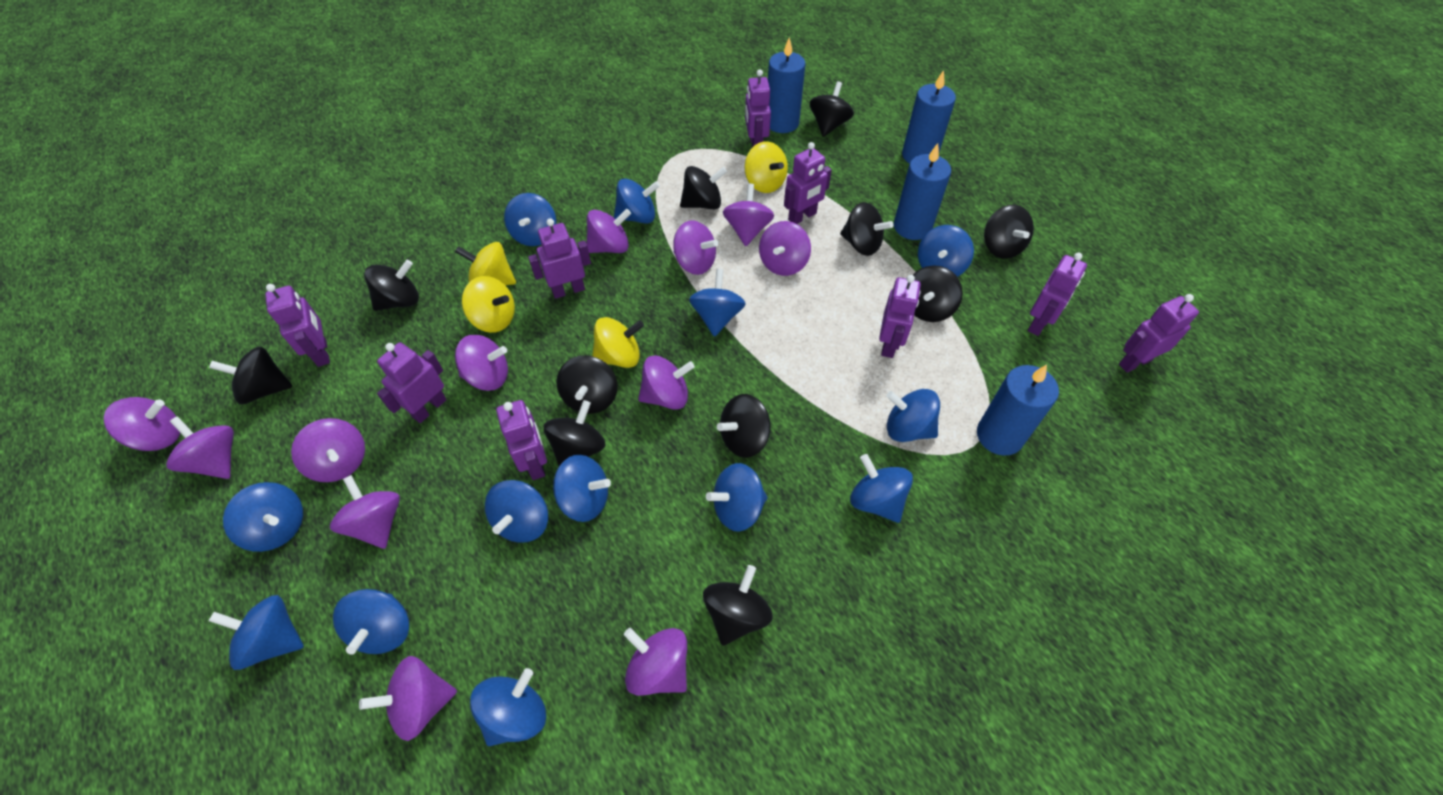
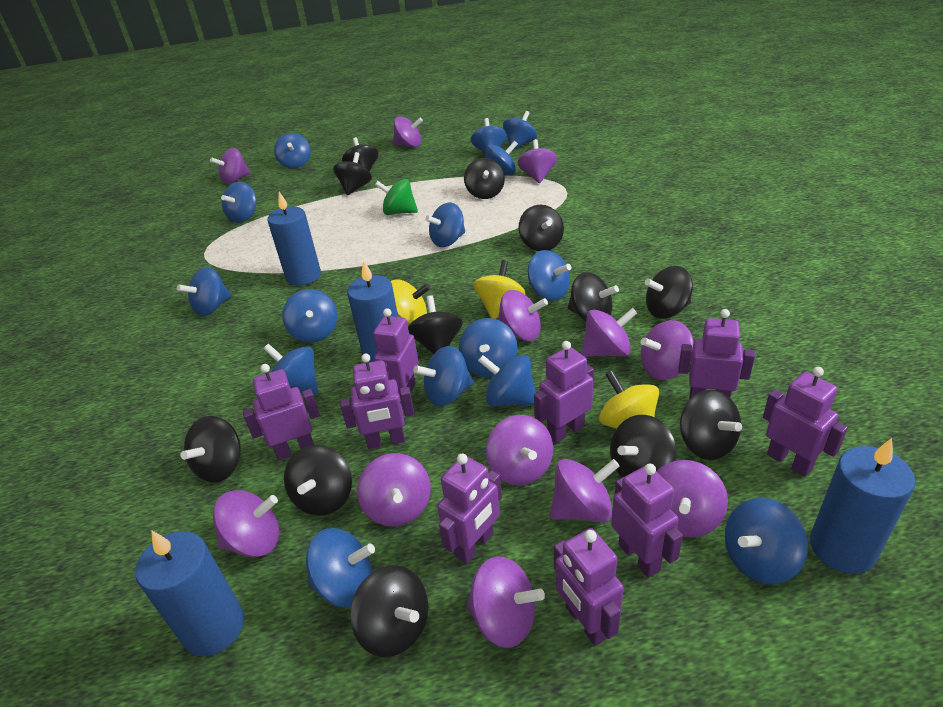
black spinning top: 11 -> 12
blue spinning top: 13 -> 15
green spinning top: 0 -> 1
yellow spinning top: 4 -> 3

